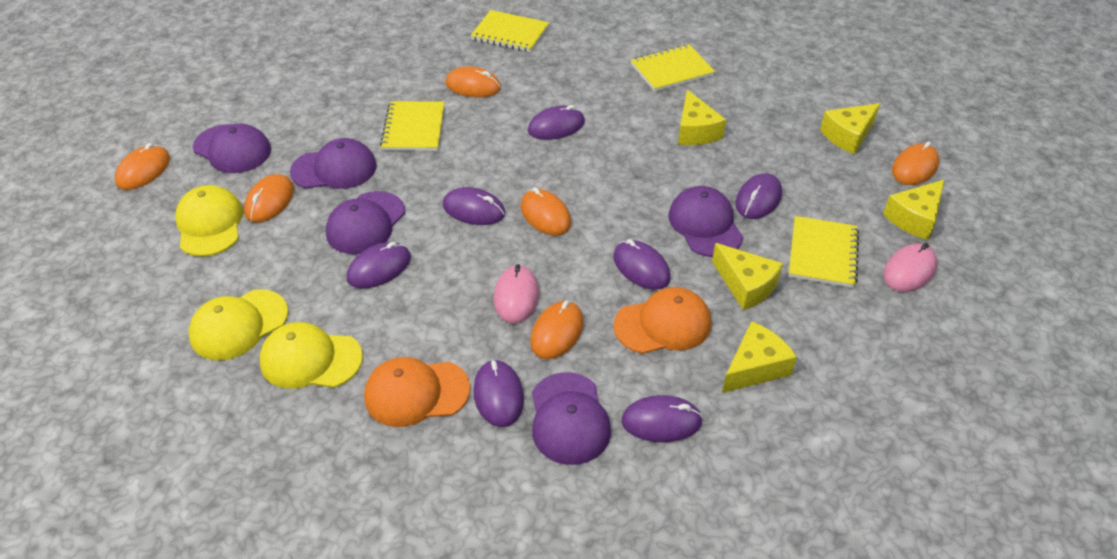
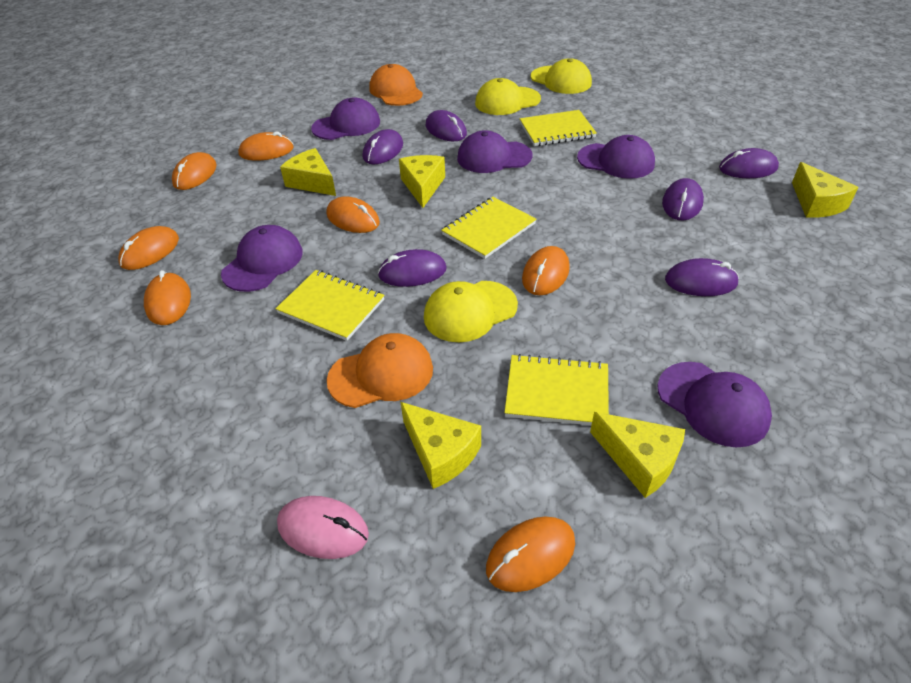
orange mouse: 6 -> 7
pink mouse: 2 -> 1
purple mouse: 7 -> 6

